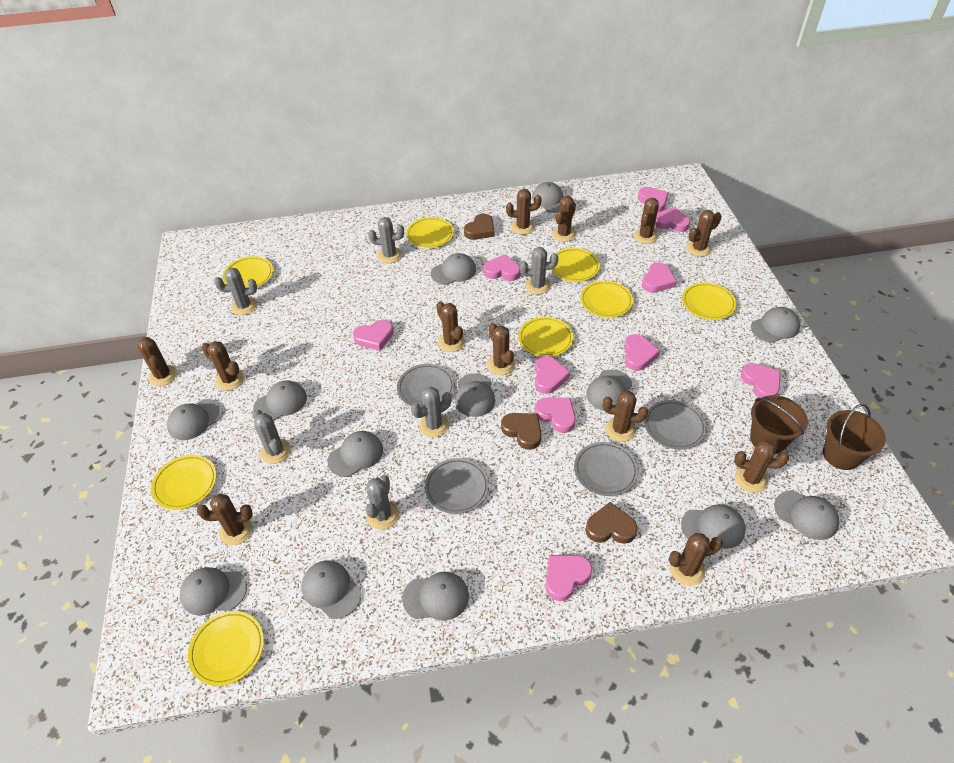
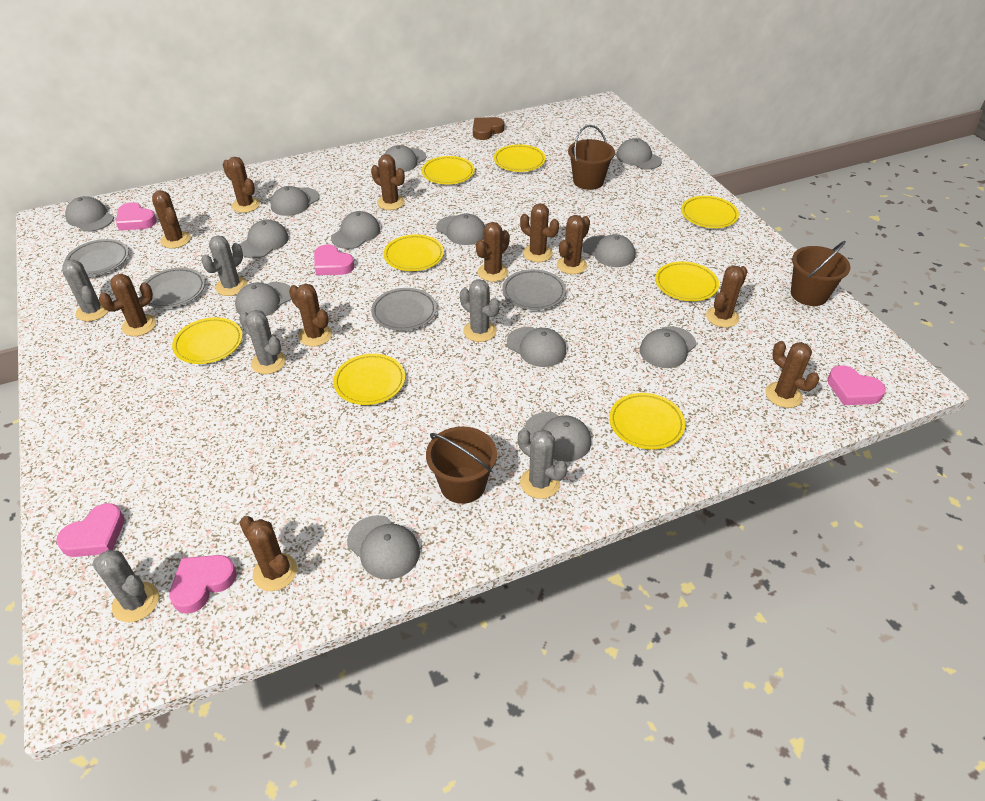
brown bucket: 2 -> 3
brown cactus: 12 -> 11
brown heart: 3 -> 1
pink heart: 10 -> 5

